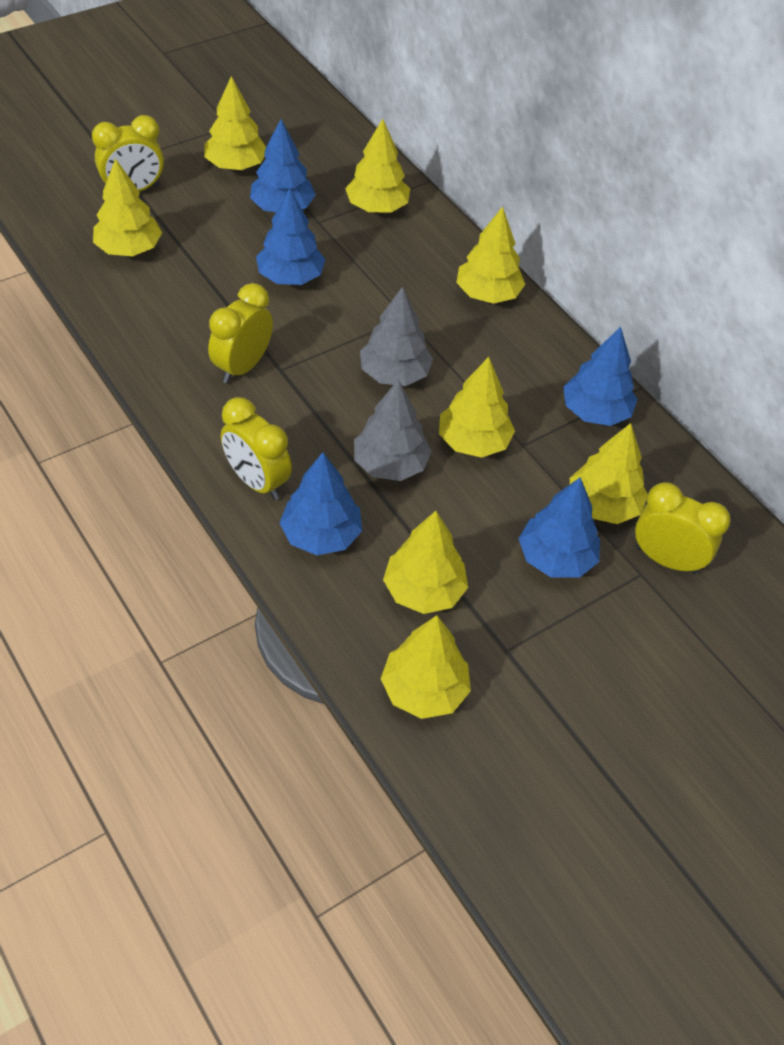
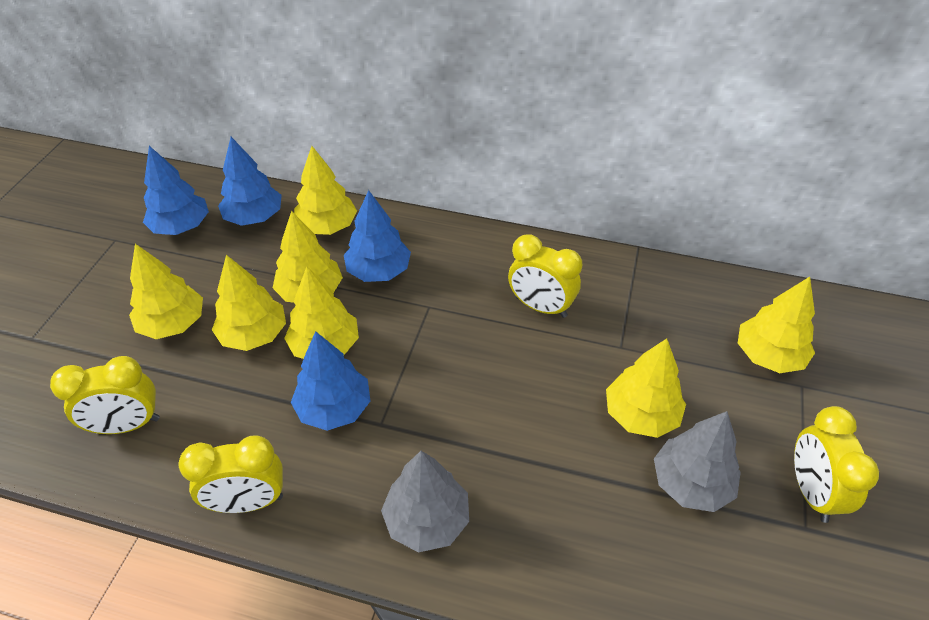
blue tree: 5 -> 4
yellow tree: 8 -> 7

